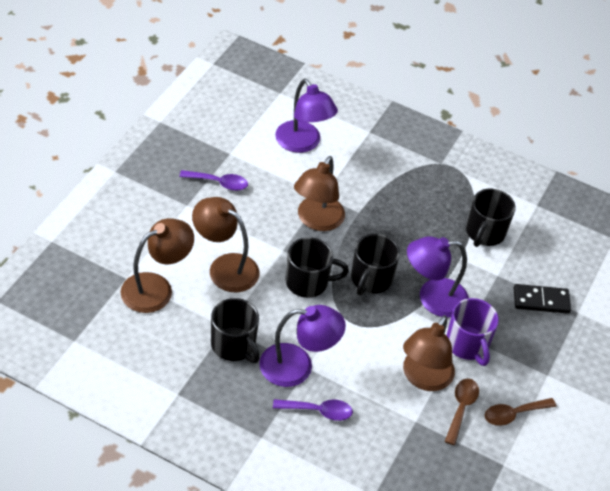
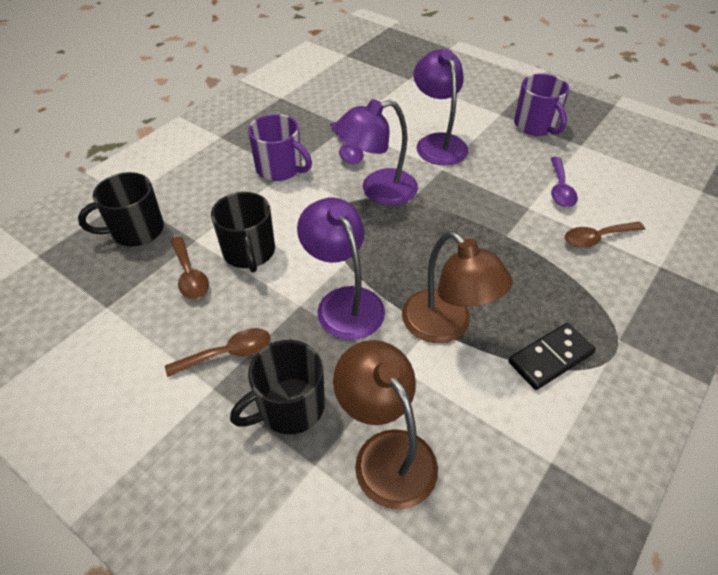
black mug: 4 -> 3
brown lamp: 4 -> 2
brown spoon: 2 -> 3
purple mug: 1 -> 2

